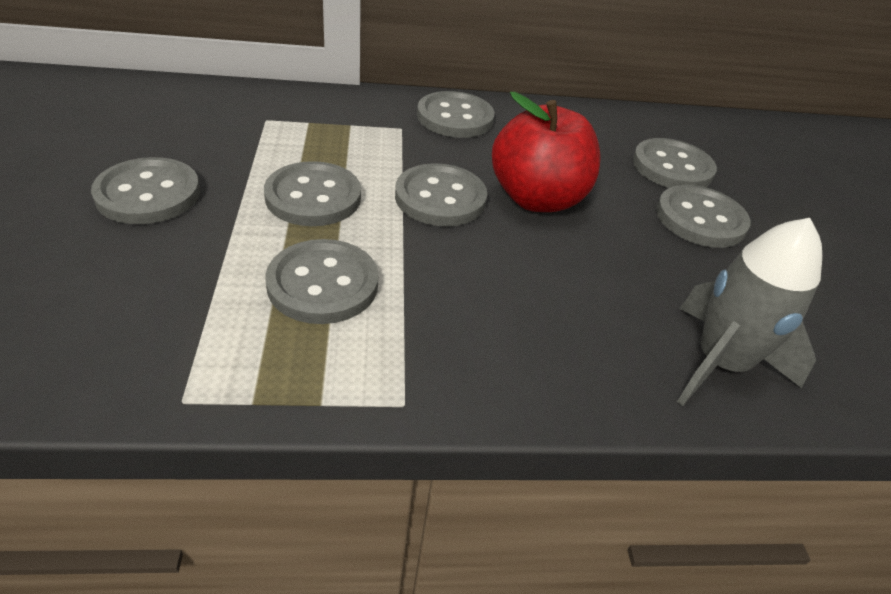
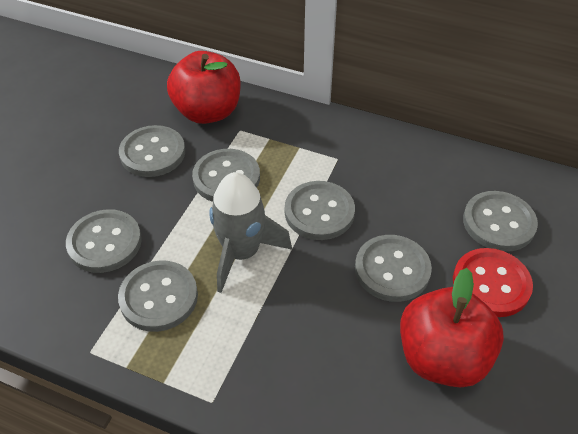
red apple: 1 -> 2
red button: 0 -> 1

